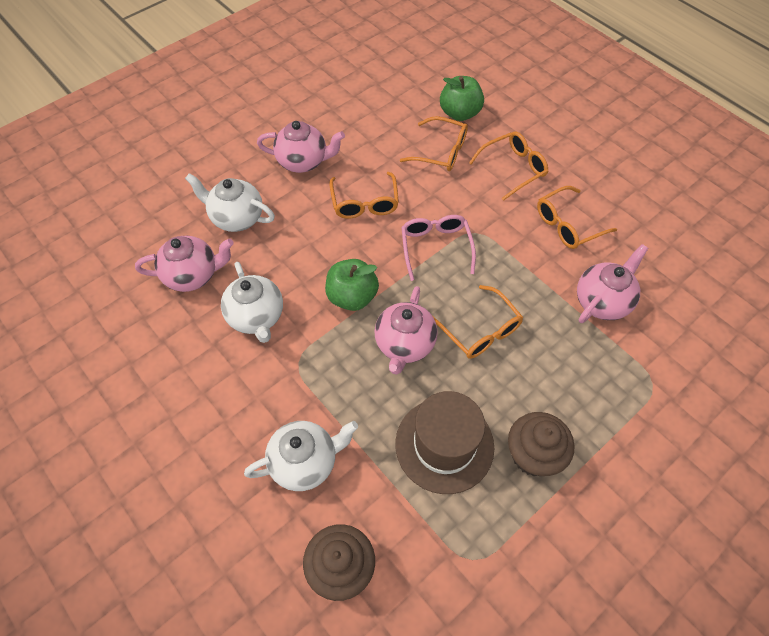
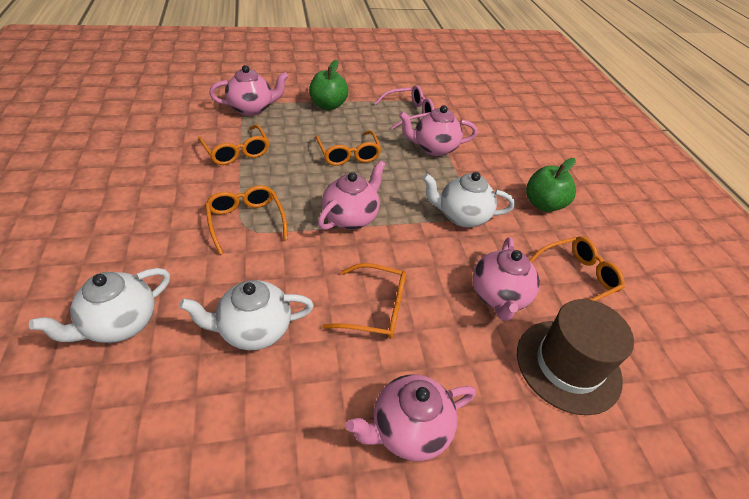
brown cupcake: 2 -> 0
pink teapot: 4 -> 5

